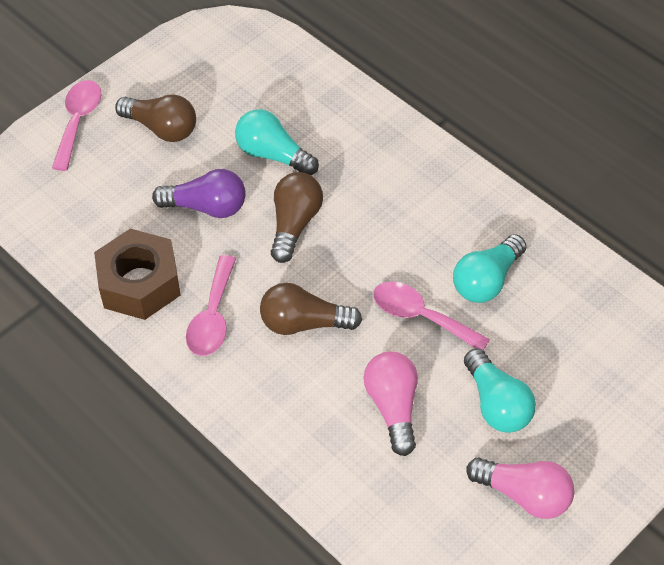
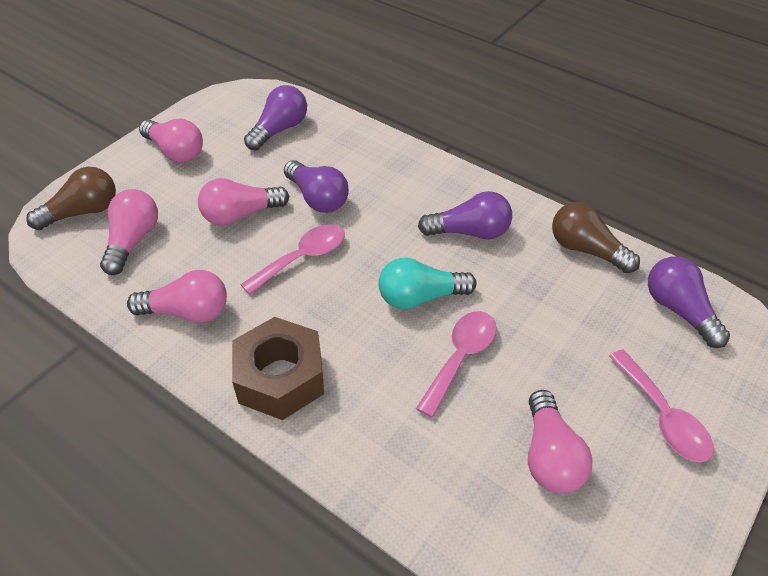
brown light bulb: 3 -> 2
pink light bulb: 2 -> 5
purple light bulb: 1 -> 4
turquoise light bulb: 3 -> 1

